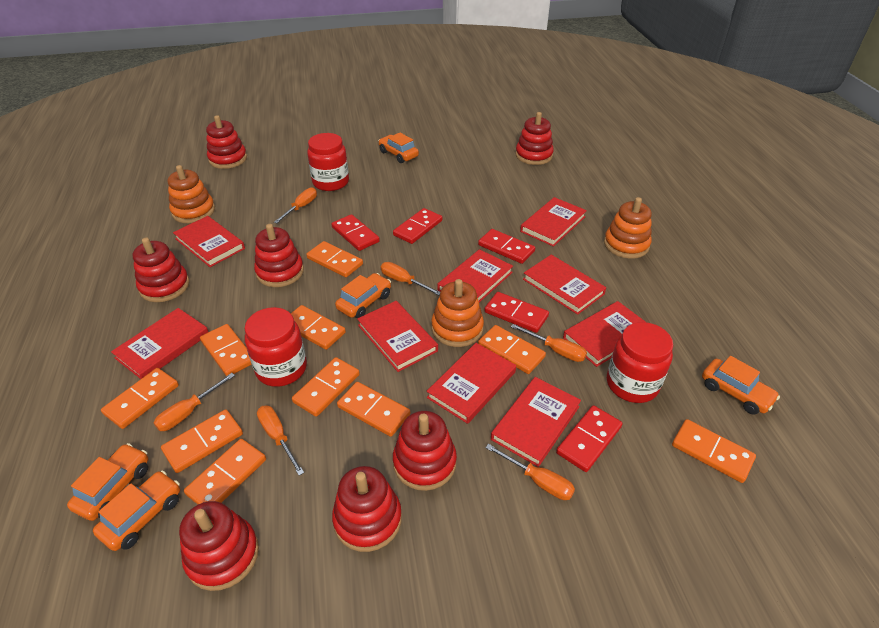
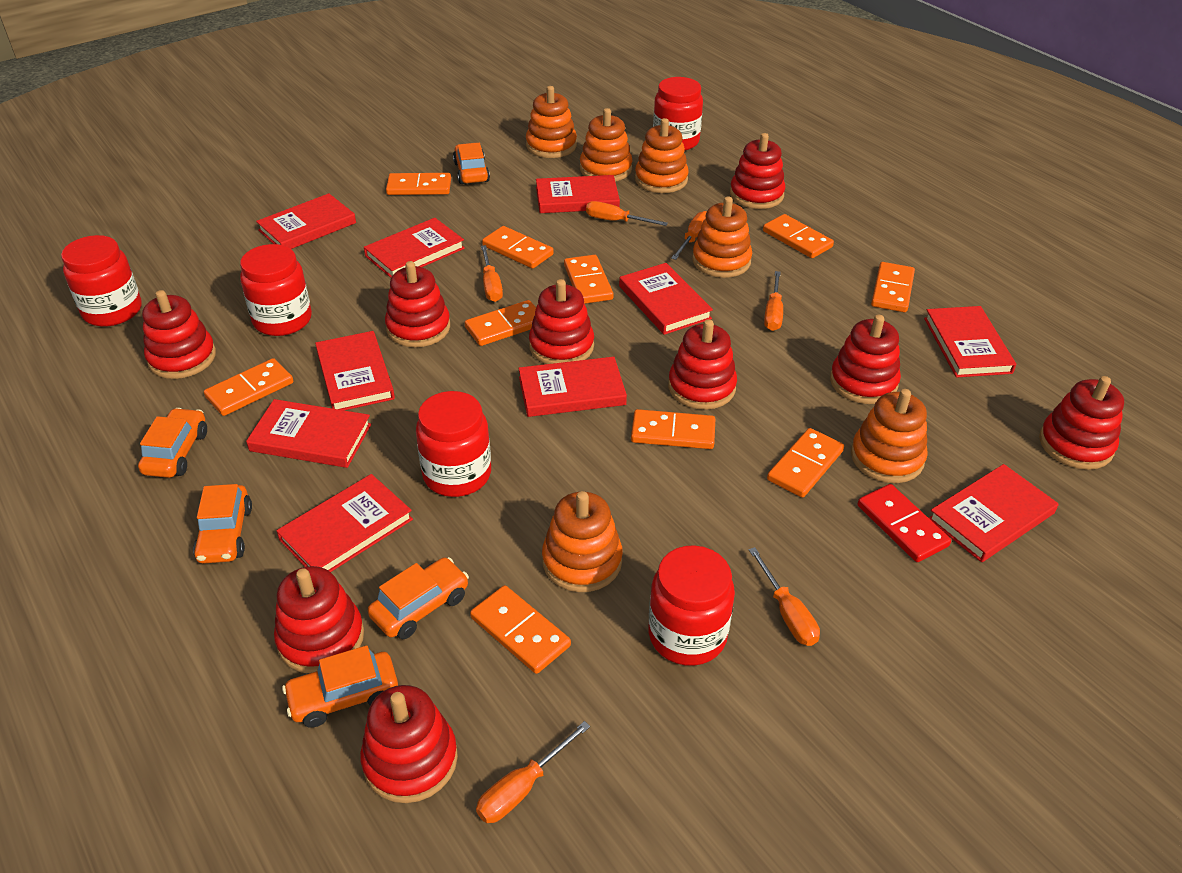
orange stacking toy: 3 -> 6
red book: 9 -> 10
red domino: 5 -> 1
red jar: 3 -> 5
red stacking toy: 7 -> 9

